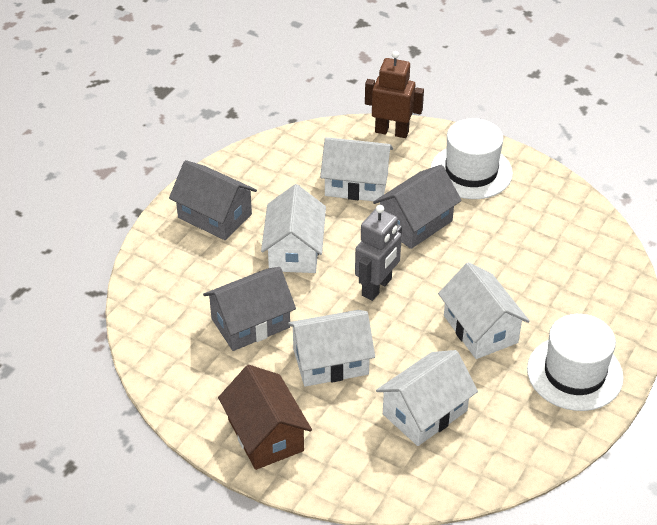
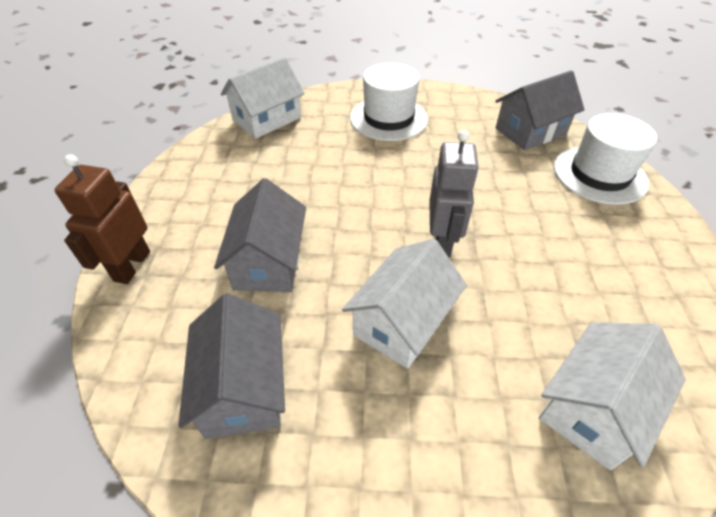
brown house: 1 -> 0
white house: 5 -> 3

